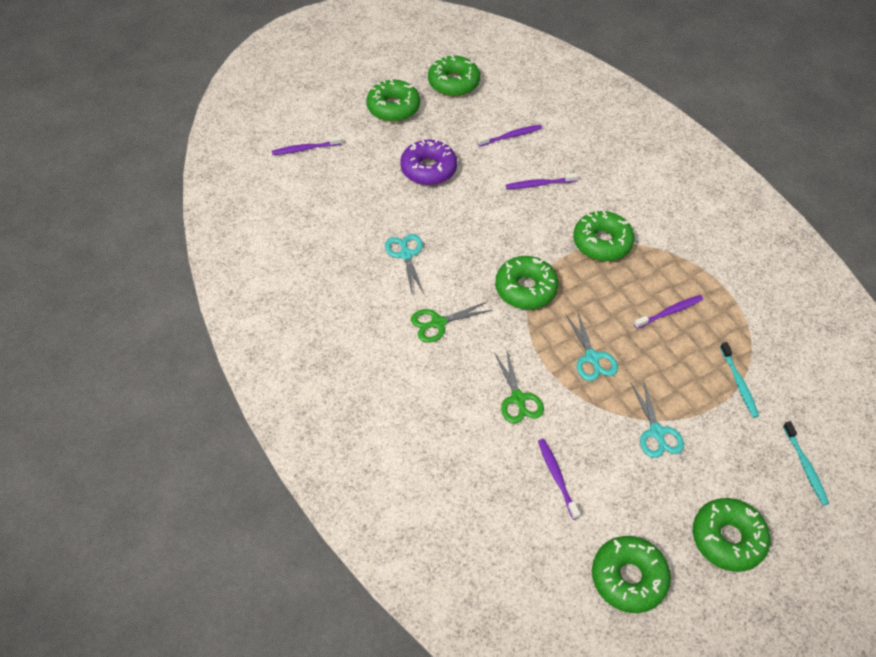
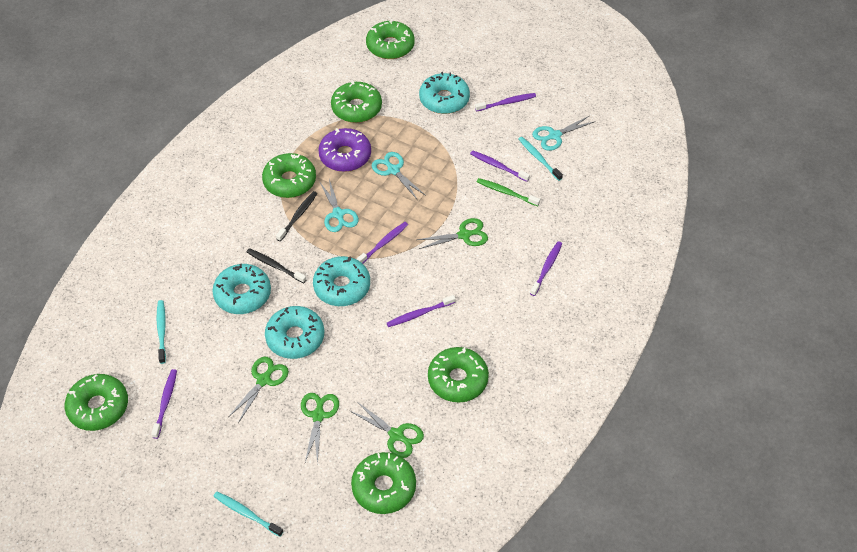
black toothbrush: 0 -> 2
green scissors: 2 -> 4
green toothbrush: 0 -> 1
purple toothbrush: 5 -> 6
turquoise donut: 0 -> 4
turquoise toothbrush: 2 -> 3

